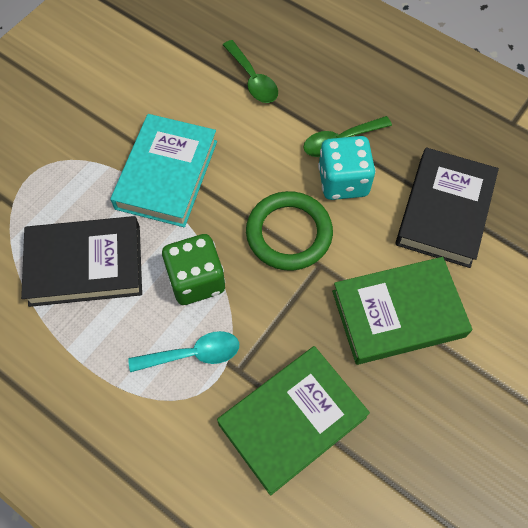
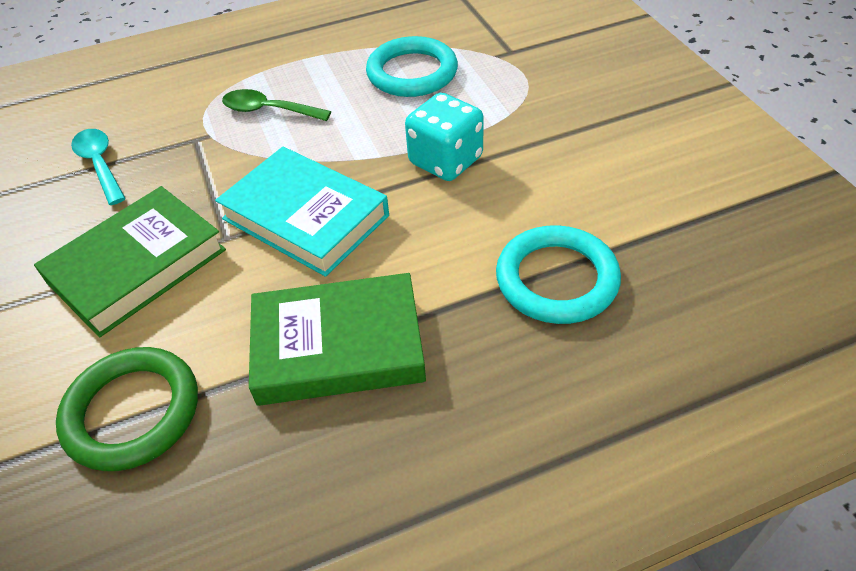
black book: 2 -> 0
green dice: 1 -> 0
green spoon: 2 -> 1
turquoise ring: 0 -> 2

